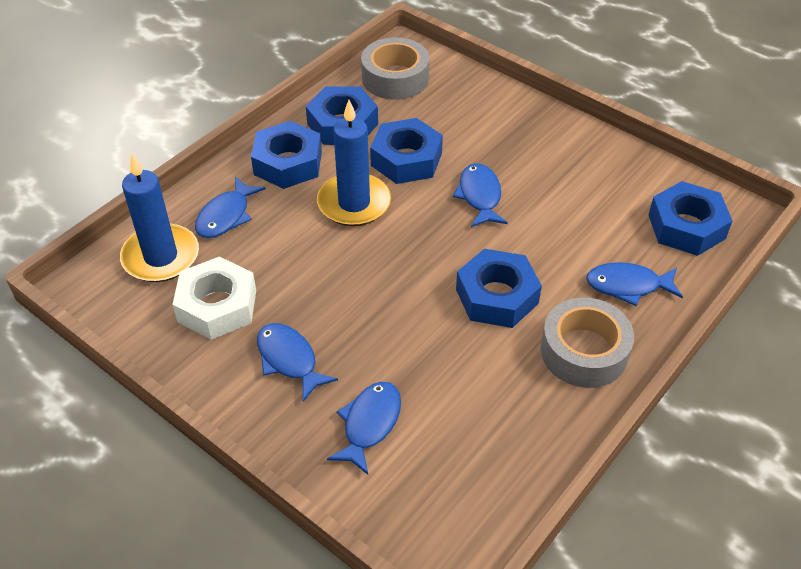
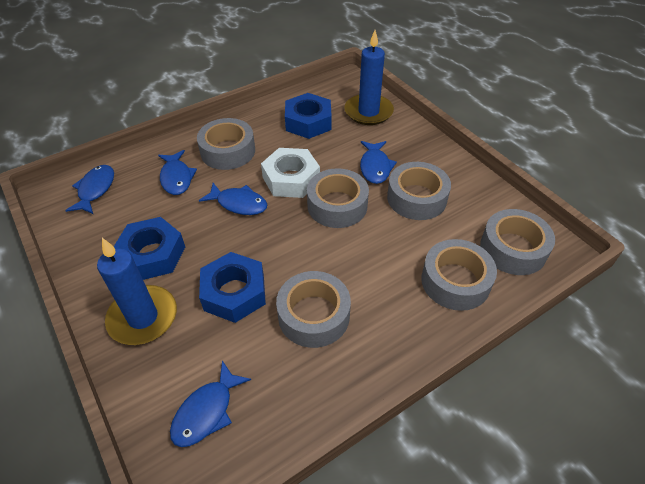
blue nut: 5 -> 3
grey tape: 2 -> 6

